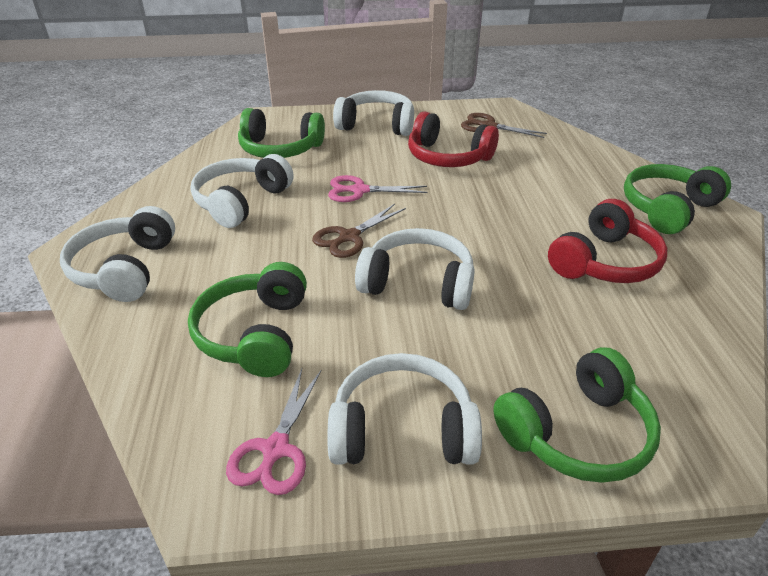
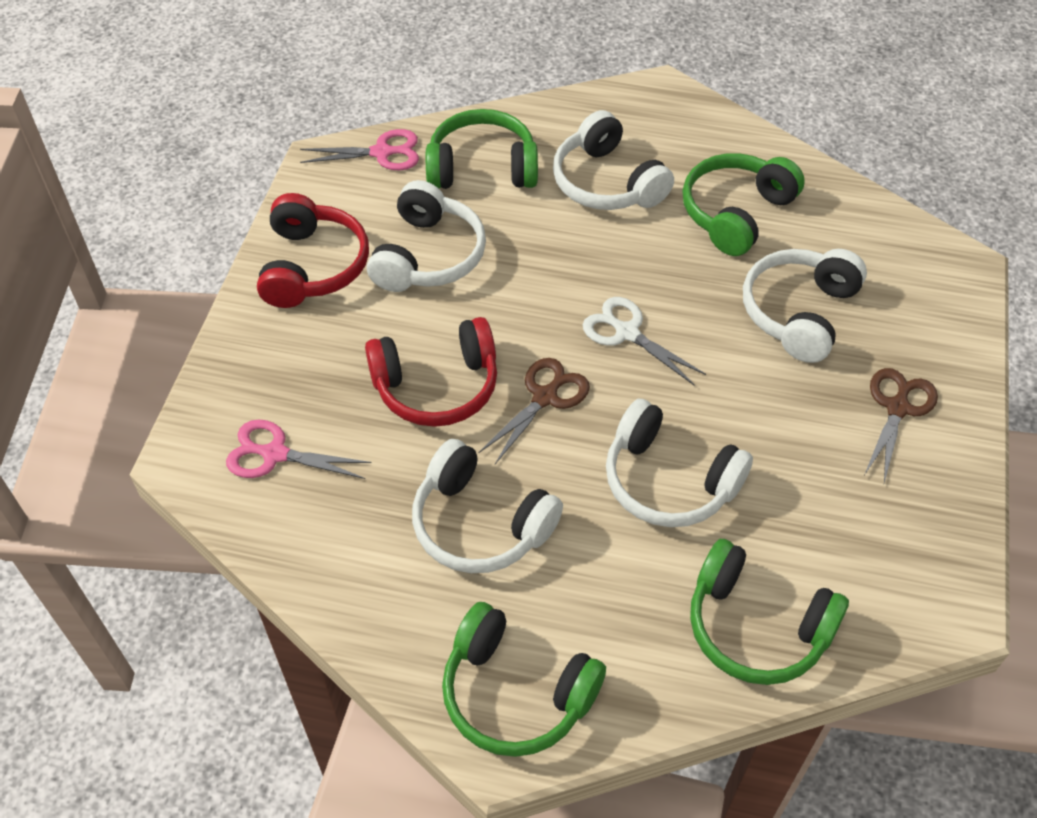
white scissors: 0 -> 1

